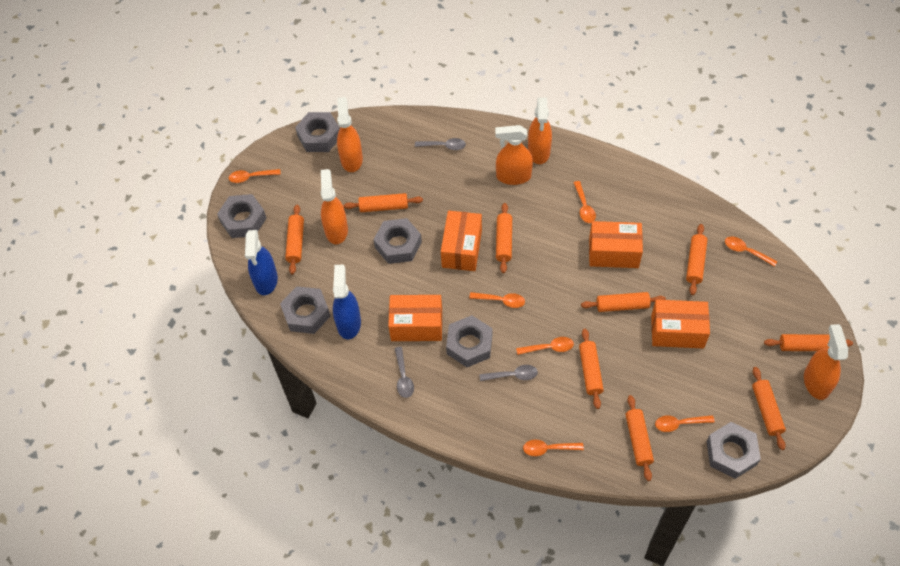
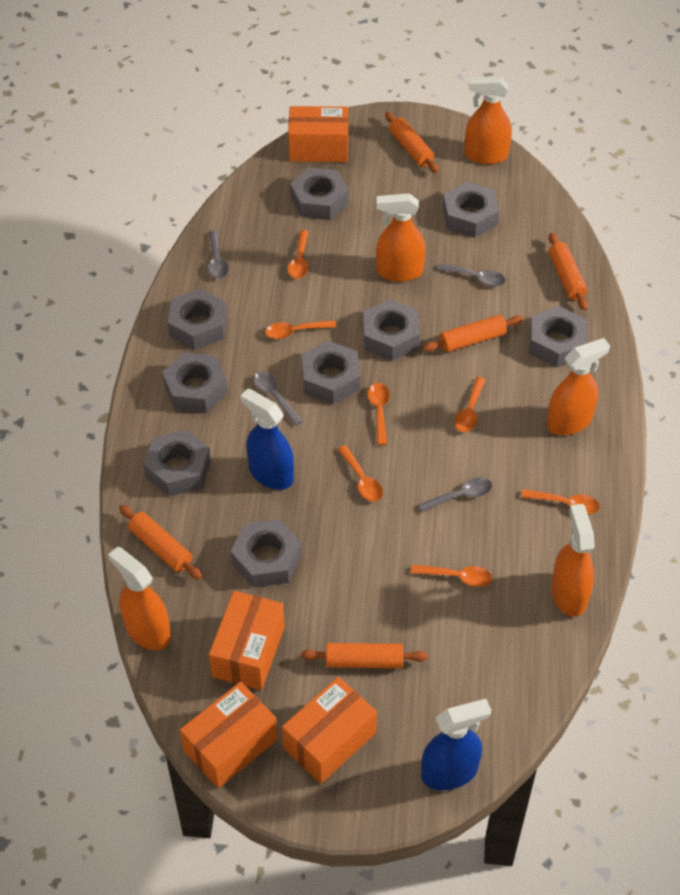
grey nut: 6 -> 9
grey spoon: 3 -> 4
orange rolling pin: 9 -> 5

